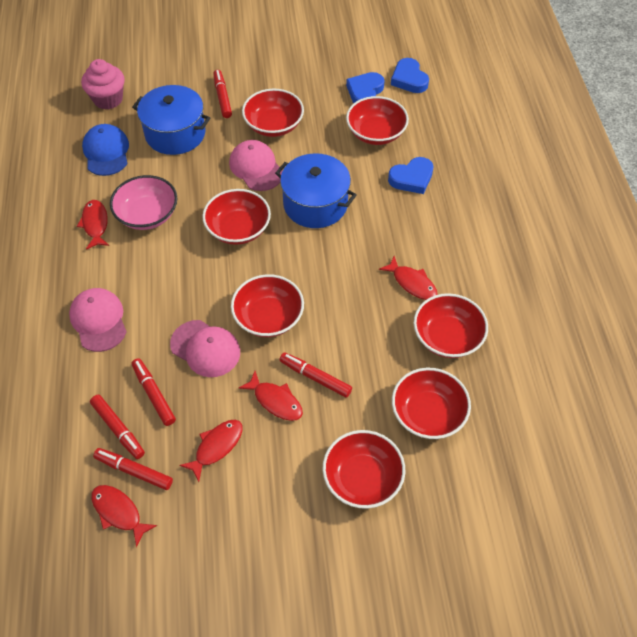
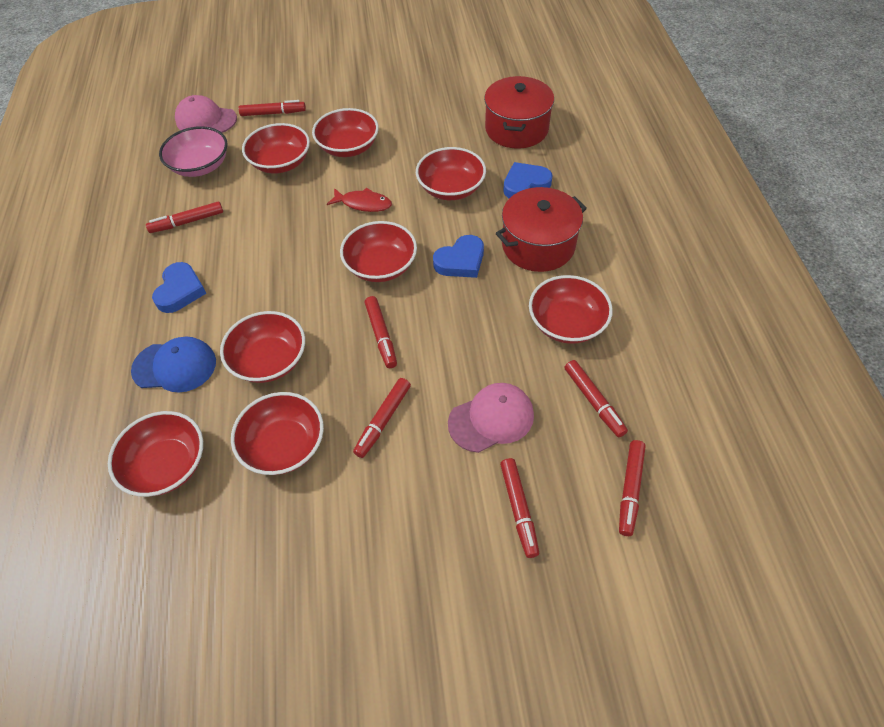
blue pot: 2 -> 0
pink cap: 3 -> 2
pink cupcake: 1 -> 0
red bowl: 7 -> 8
red fish: 5 -> 1
red marker: 5 -> 7
red pot: 0 -> 2

